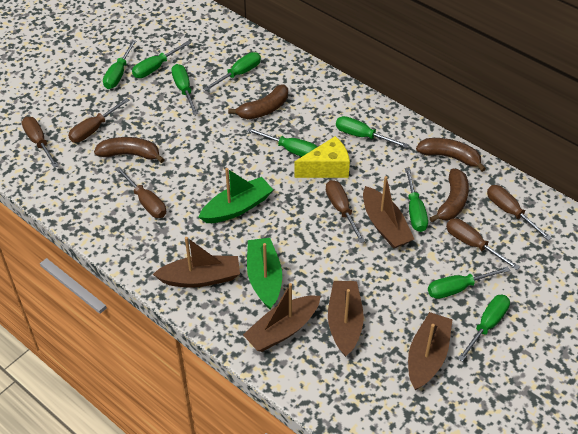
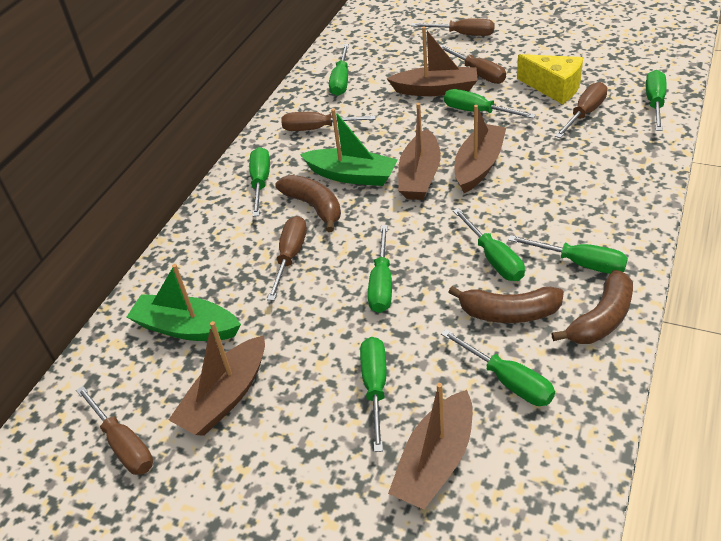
brown banana: 4 -> 3

